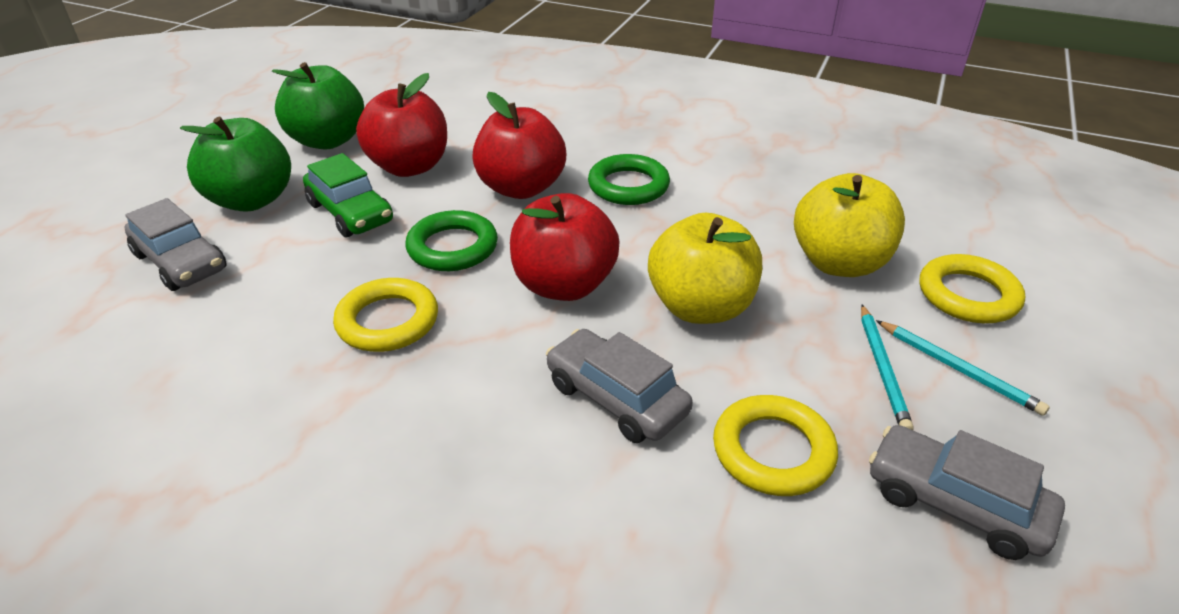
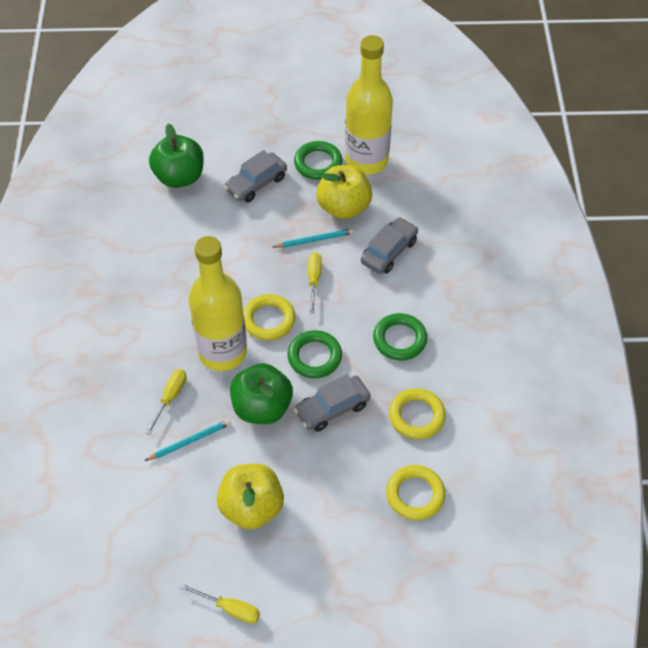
green car: 1 -> 0
green ring: 2 -> 3
red apple: 3 -> 0
yellow bottle: 0 -> 2
yellow screwdriver: 0 -> 3

